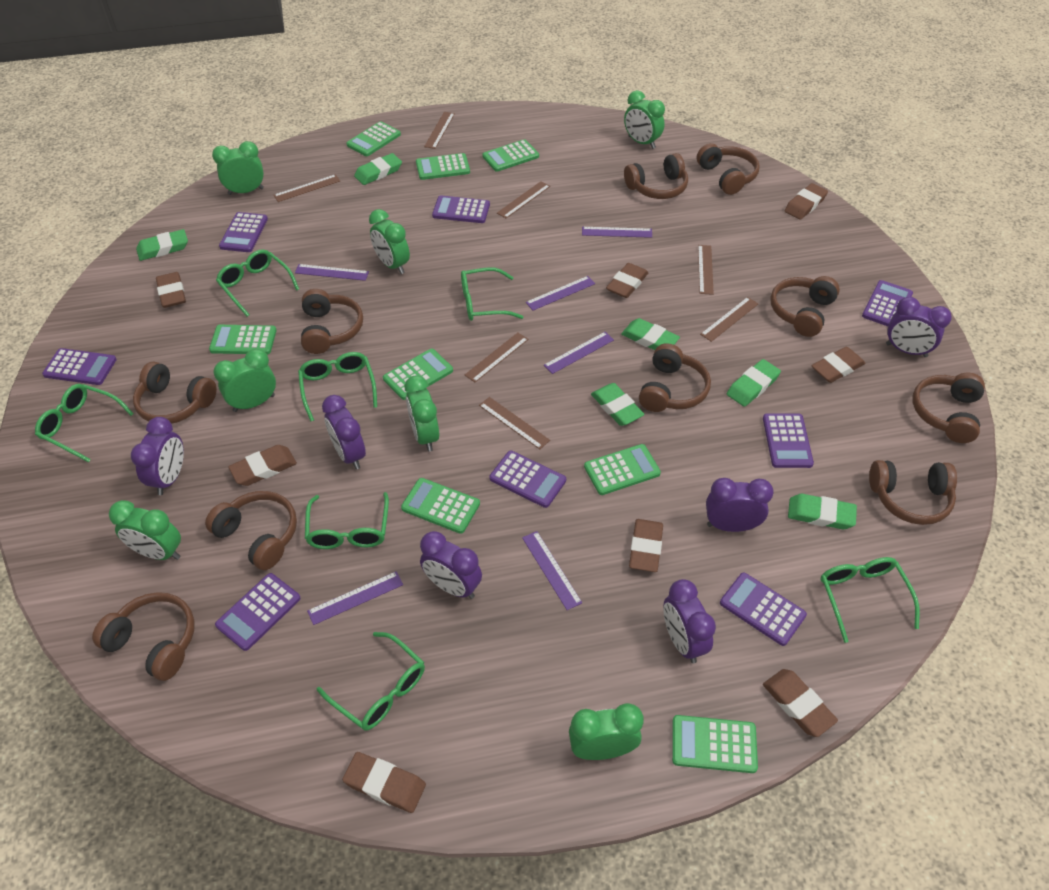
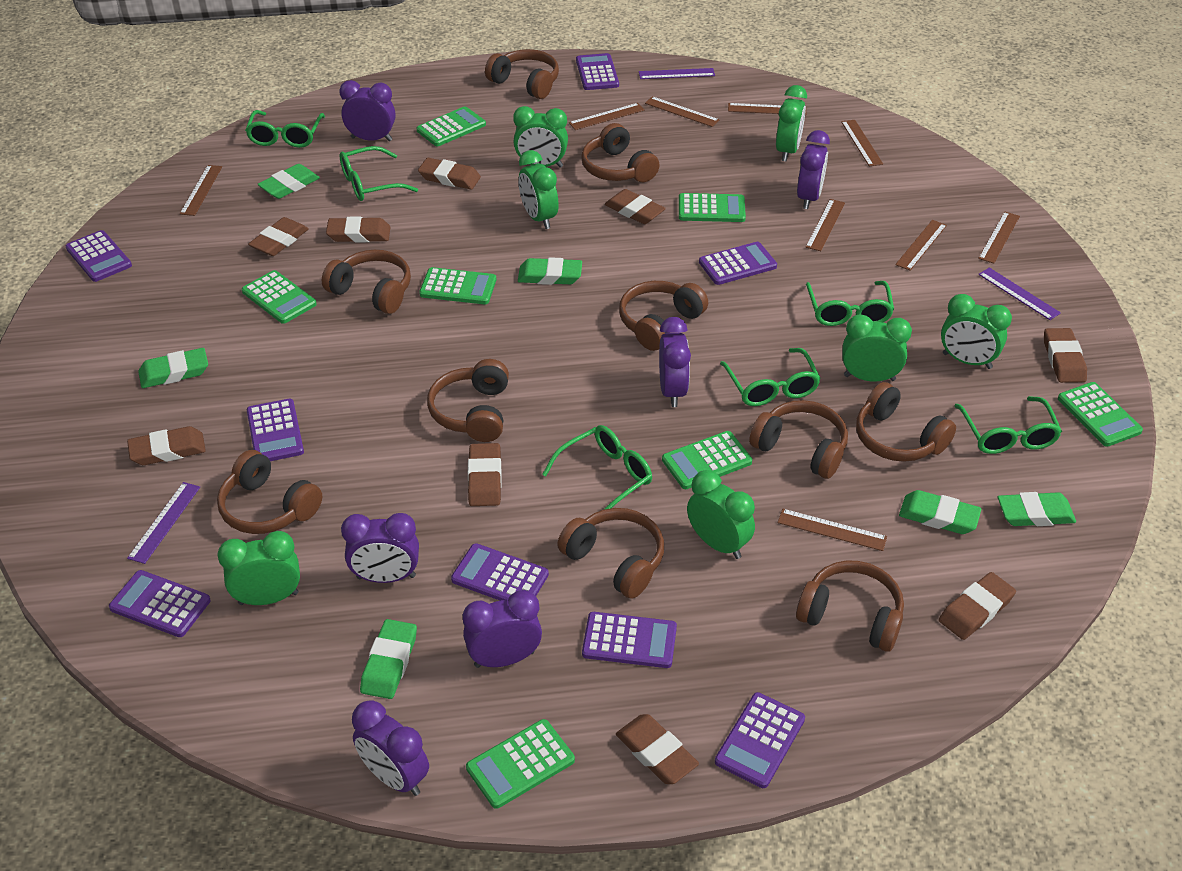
brown eraser: 8 -> 9
brown ruler: 7 -> 9
green calculator: 8 -> 7
green glasses: 7 -> 6
purple ruler: 6 -> 3

